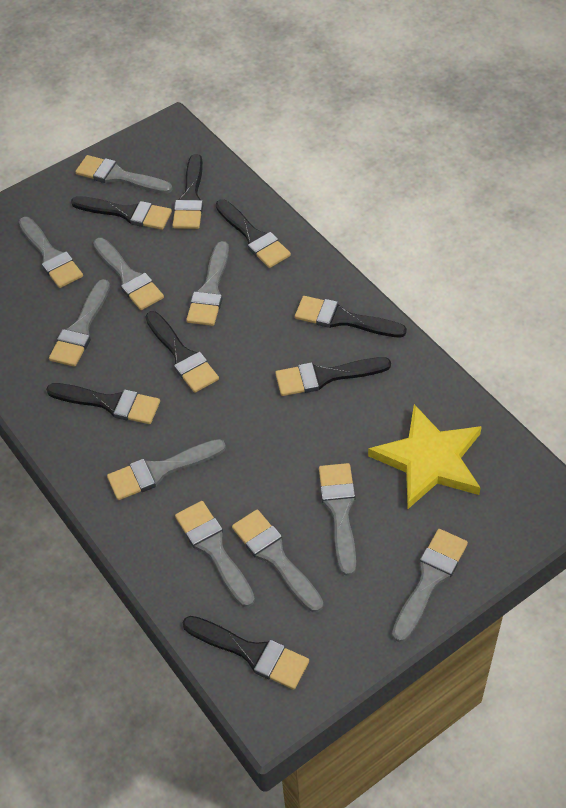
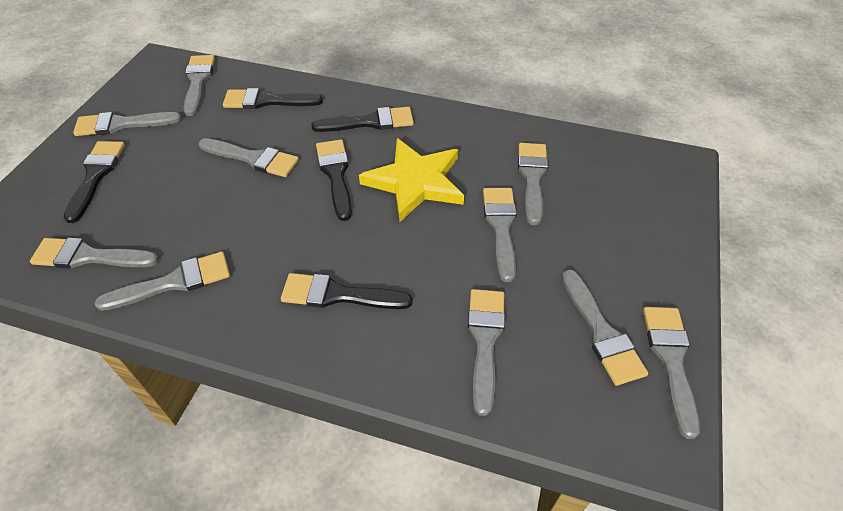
black brush: 8 -> 5

